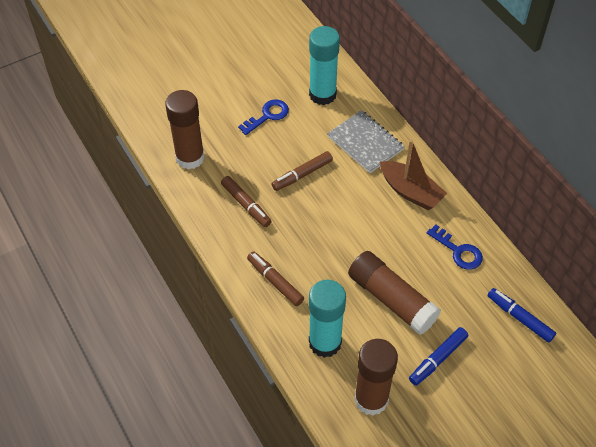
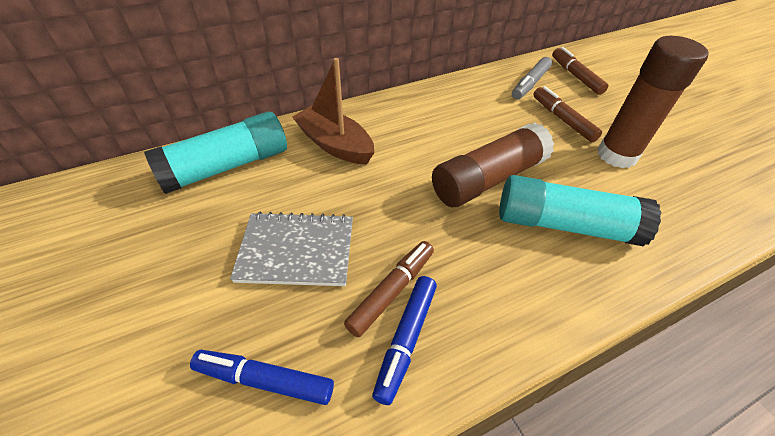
blue key: 2 -> 0
brown glue stick: 3 -> 2
grey marker: 0 -> 1

